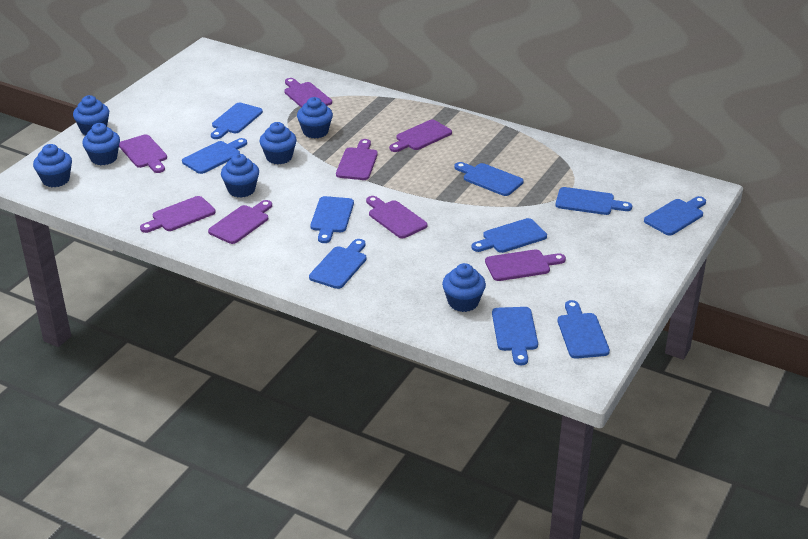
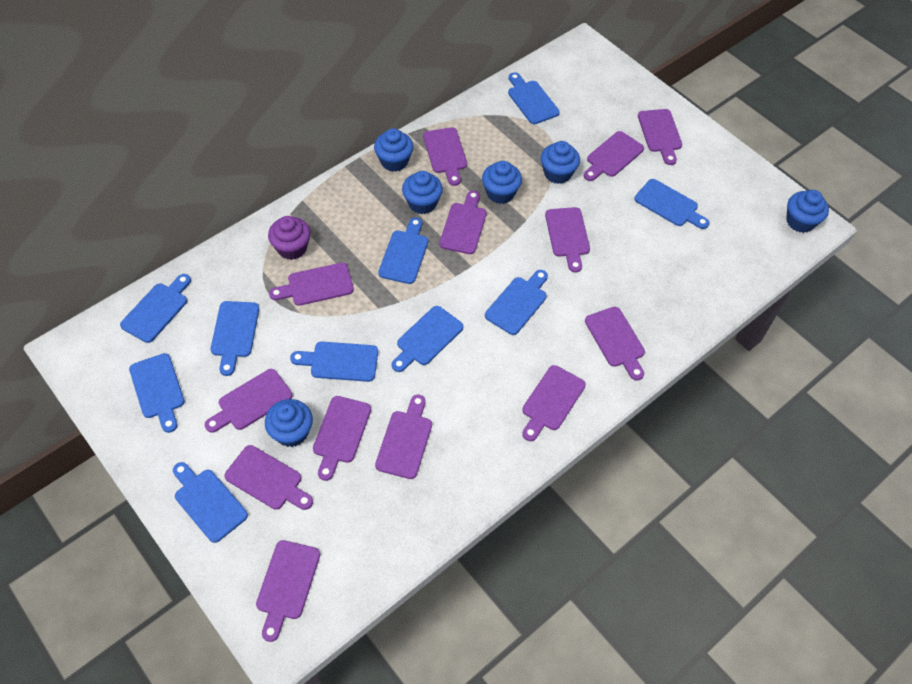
blue cupcake: 7 -> 6
purple cupcake: 0 -> 1
purple cutting board: 8 -> 13

